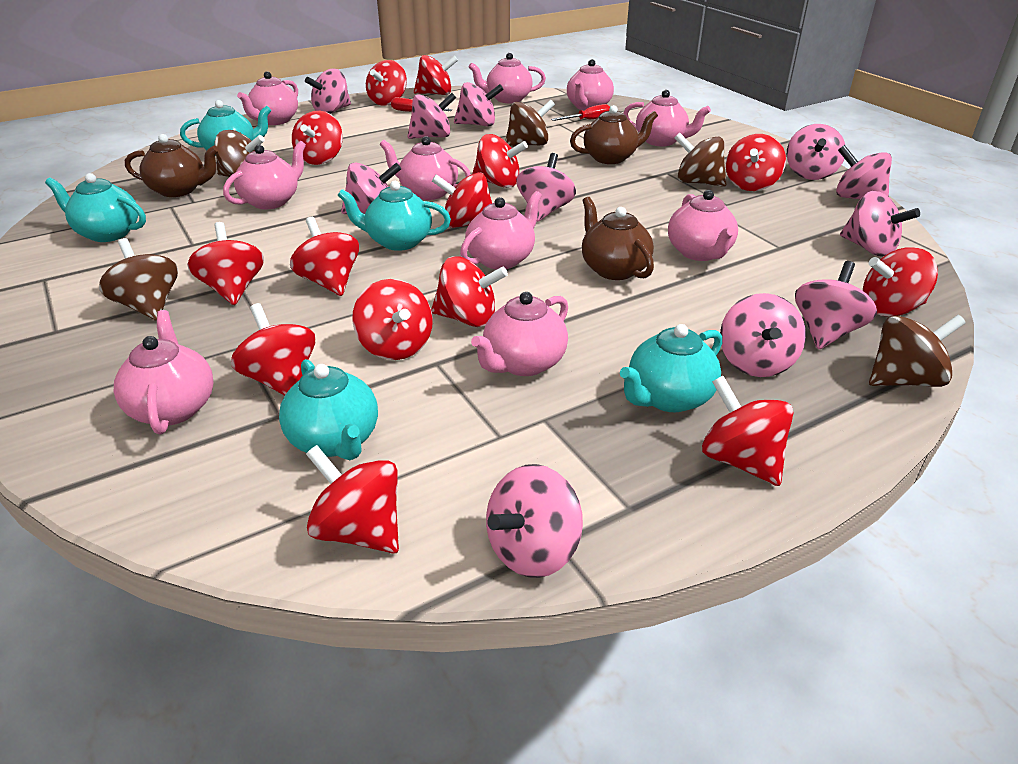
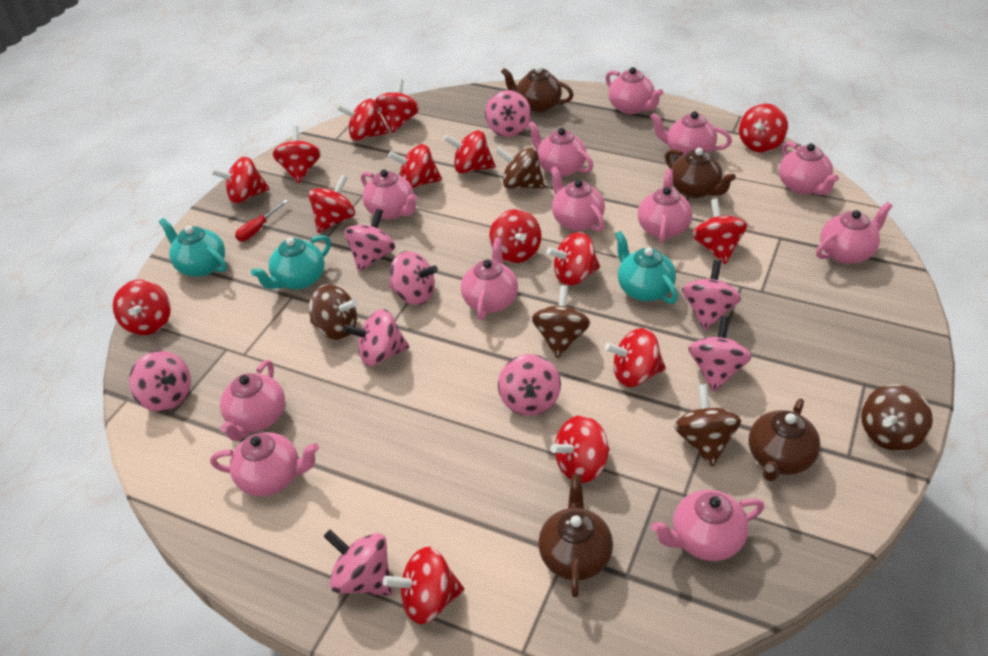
brown teapot: 3 -> 4
pink spinning top: 11 -> 9
pink teapot: 10 -> 12
red screwdriver: 2 -> 1
red spinning top: 14 -> 15
turquoise teapot: 5 -> 3

